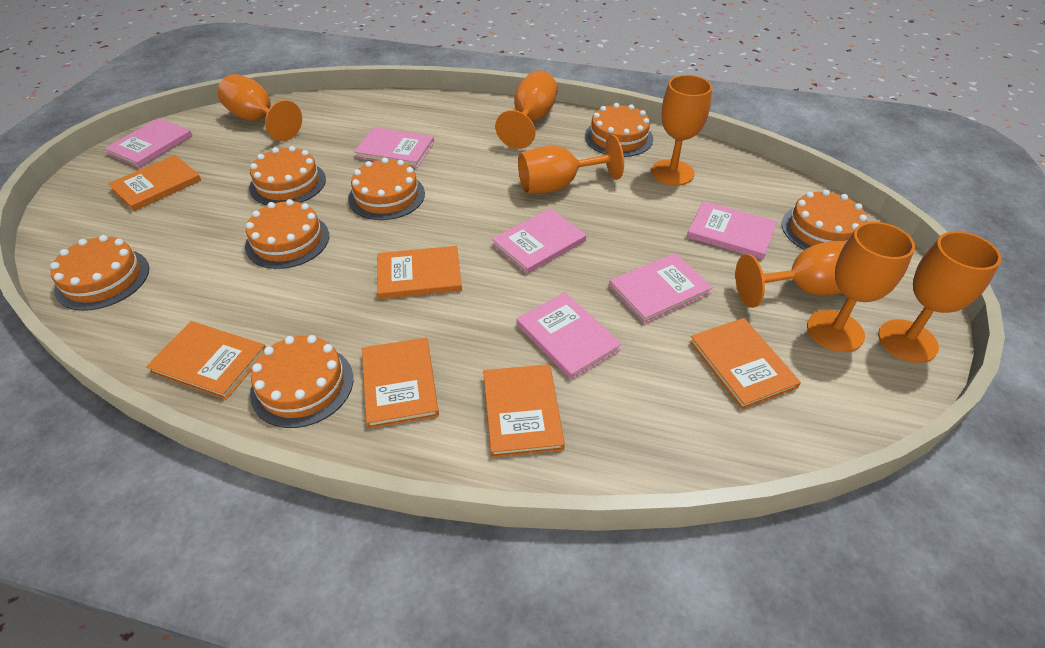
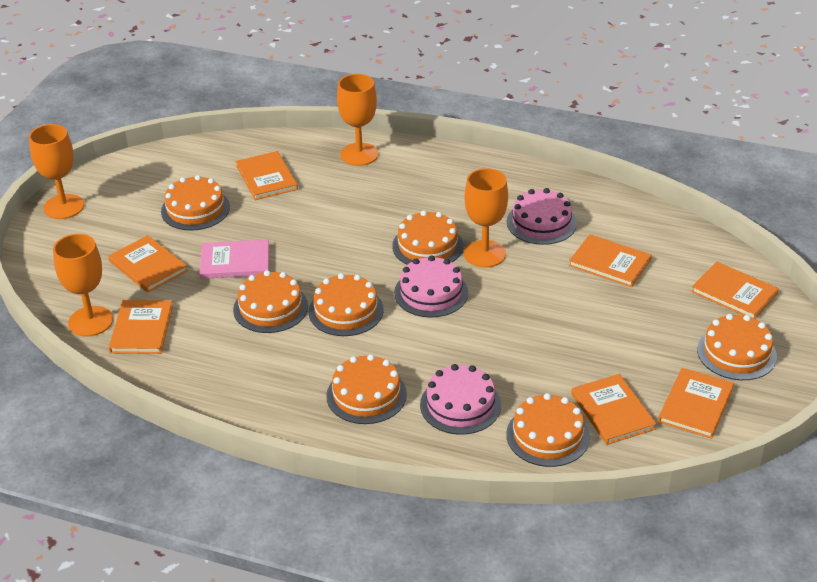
orange book: 6 -> 7
orange goblet: 7 -> 4
pink book: 6 -> 1
pink cake: 0 -> 3

